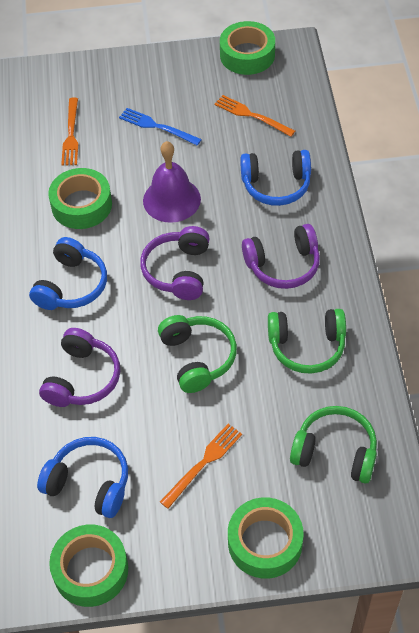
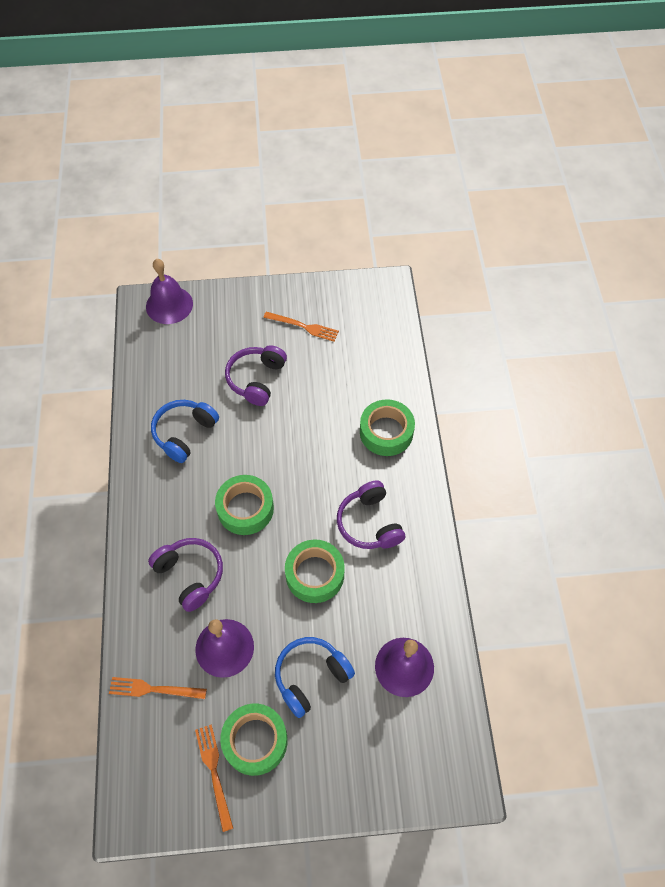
blue fork: 1 -> 0
blue headphones: 3 -> 2
green headphones: 3 -> 0
purple bell: 1 -> 3

